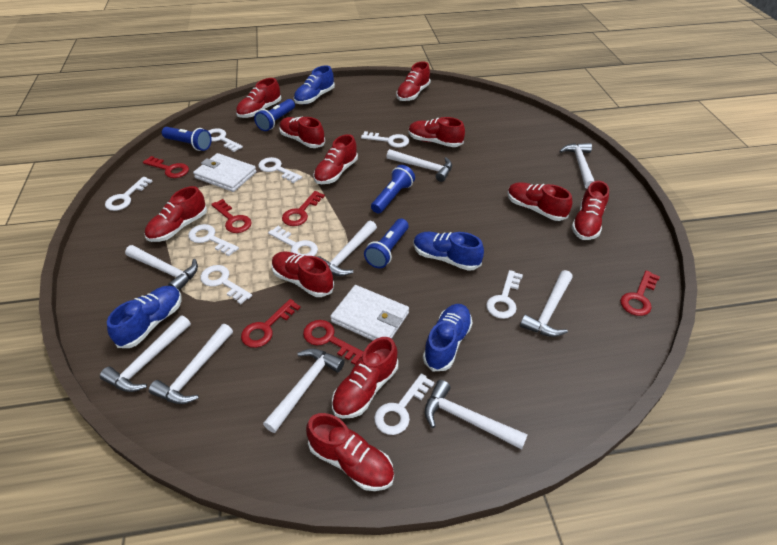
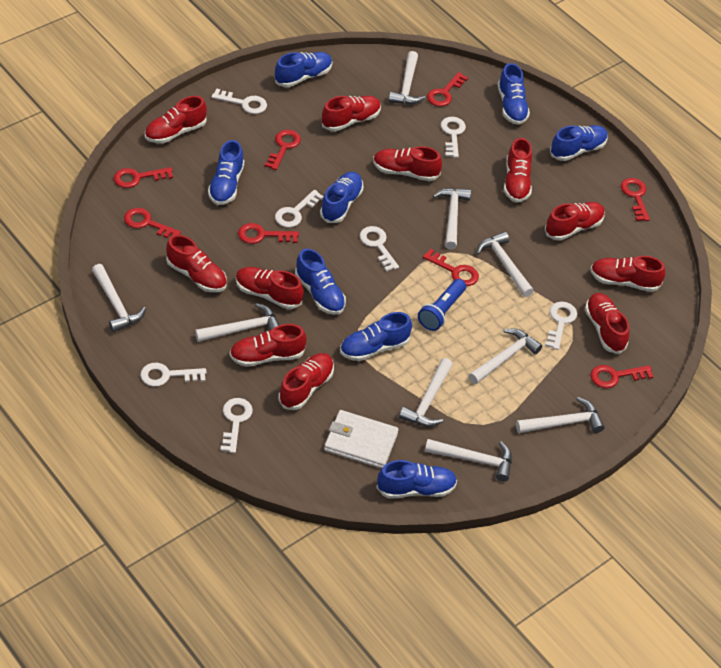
blue flashlight: 4 -> 1
blue shoe: 4 -> 8
red key: 6 -> 8
white key: 9 -> 7
white wallet: 2 -> 1

